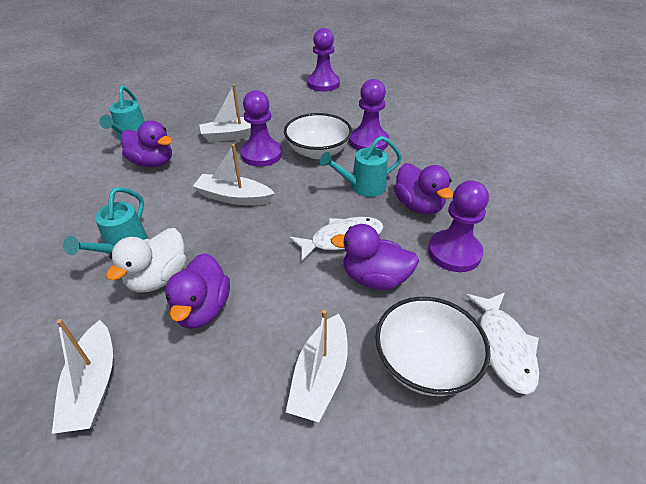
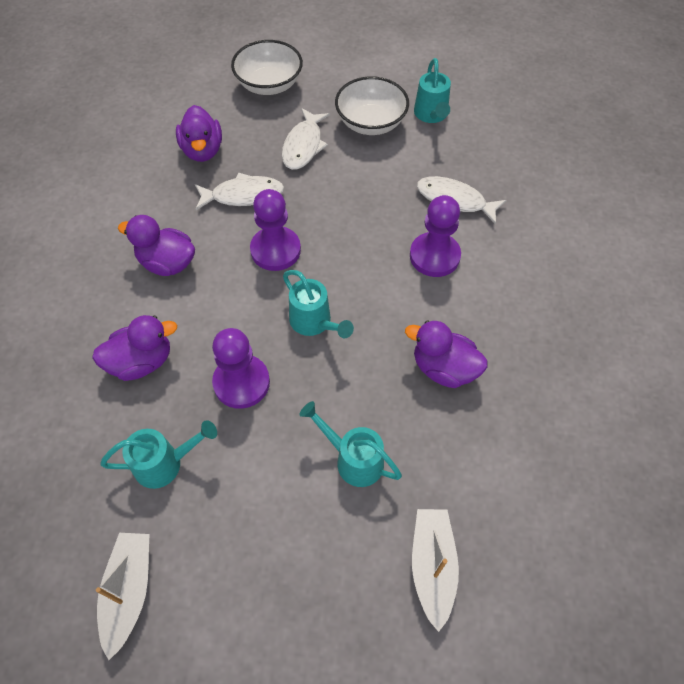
purple pawn: 4 -> 3
turquoise watering can: 3 -> 4
white boat: 4 -> 2
white duck: 1 -> 0
white fish: 2 -> 3

